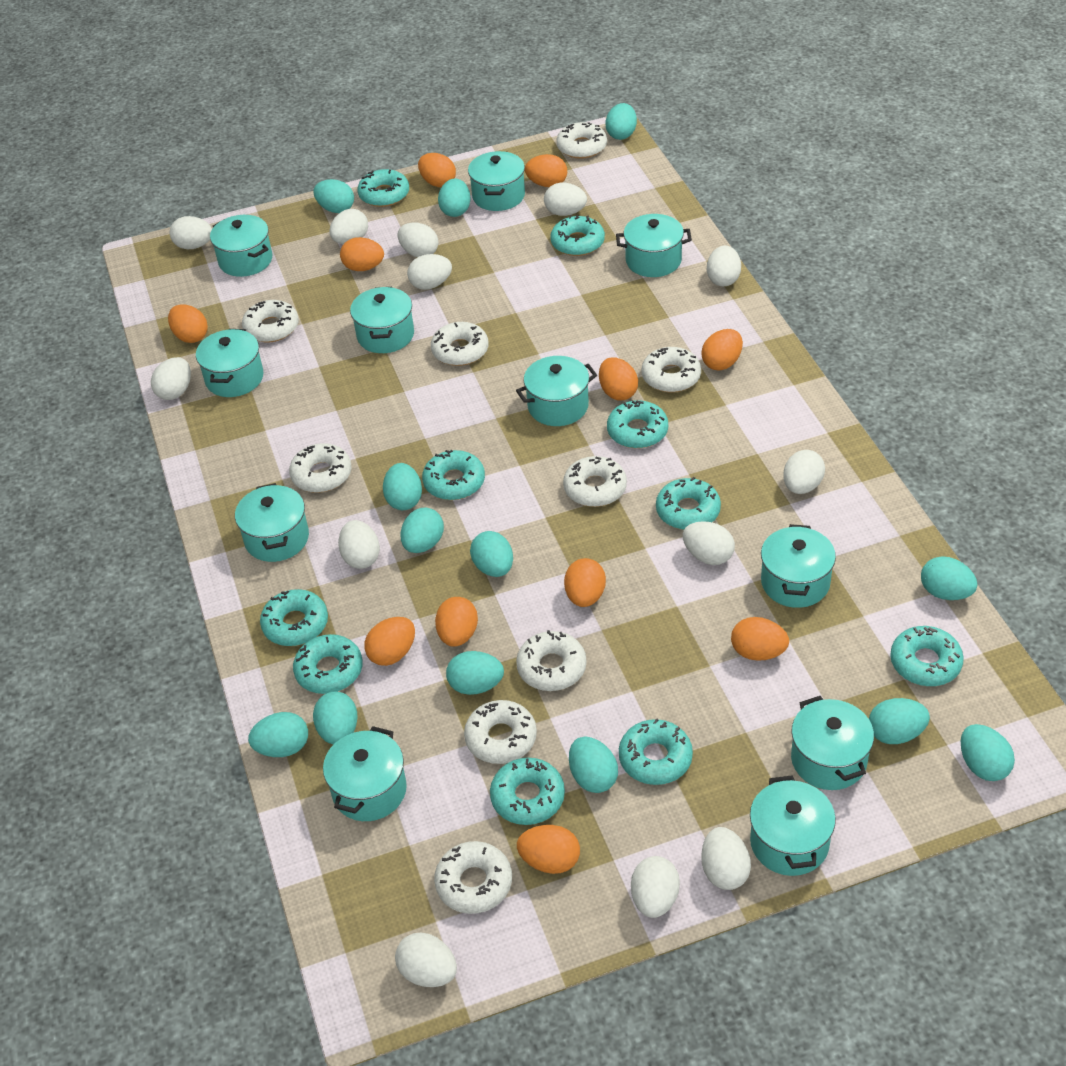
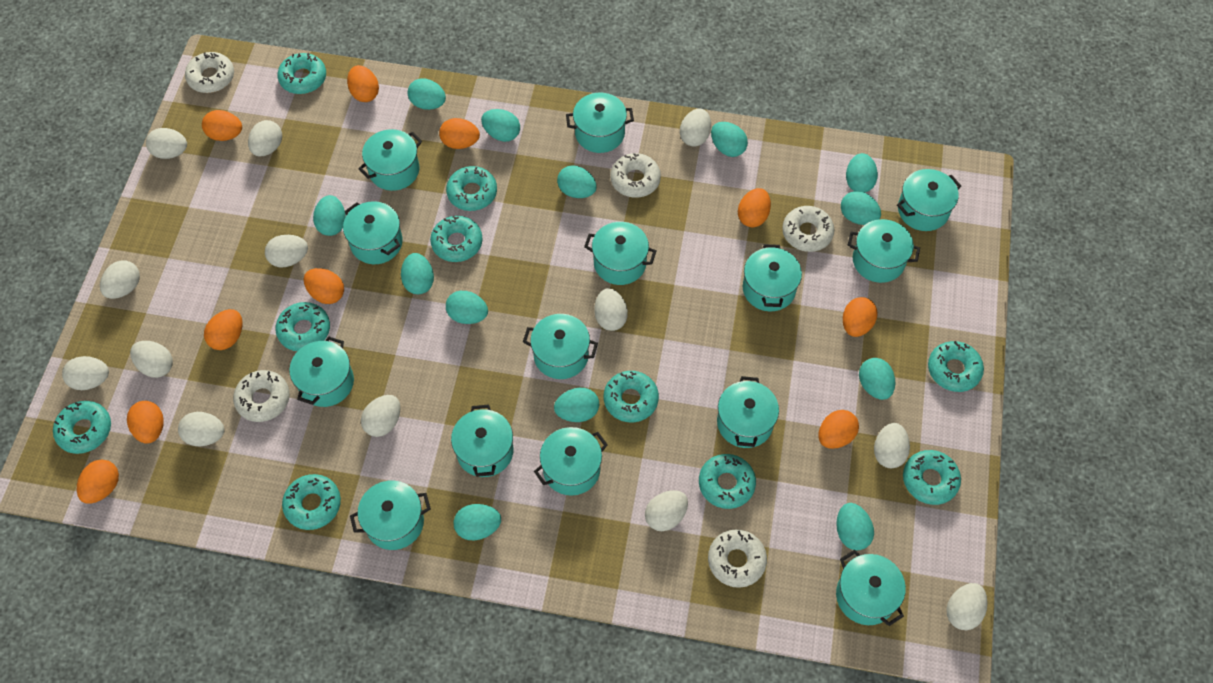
orange egg: 11 -> 10
turquoise pot: 11 -> 14
white donut: 9 -> 5

